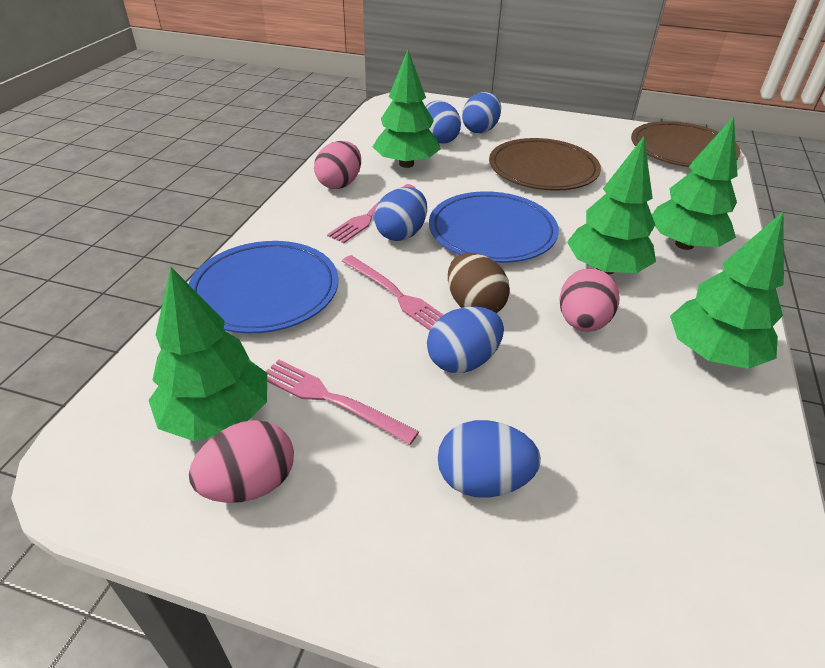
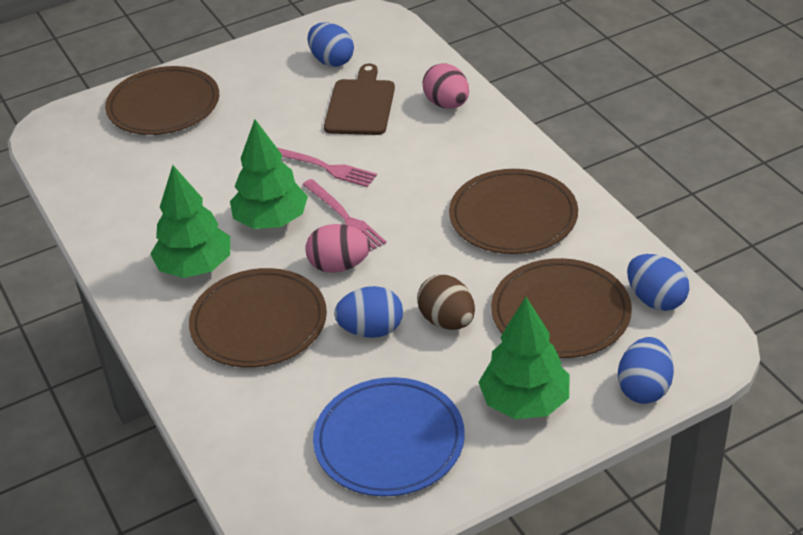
blue egg: 5 -> 4
blue plate: 2 -> 1
brown cutting board: 0 -> 1
brown plate: 2 -> 4
green tree: 5 -> 3
pink egg: 3 -> 2
pink fork: 3 -> 2

